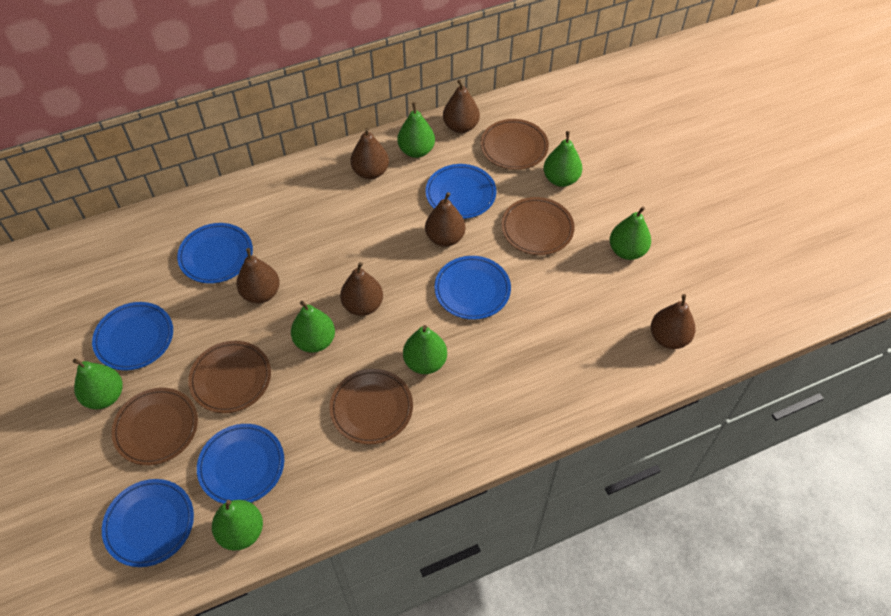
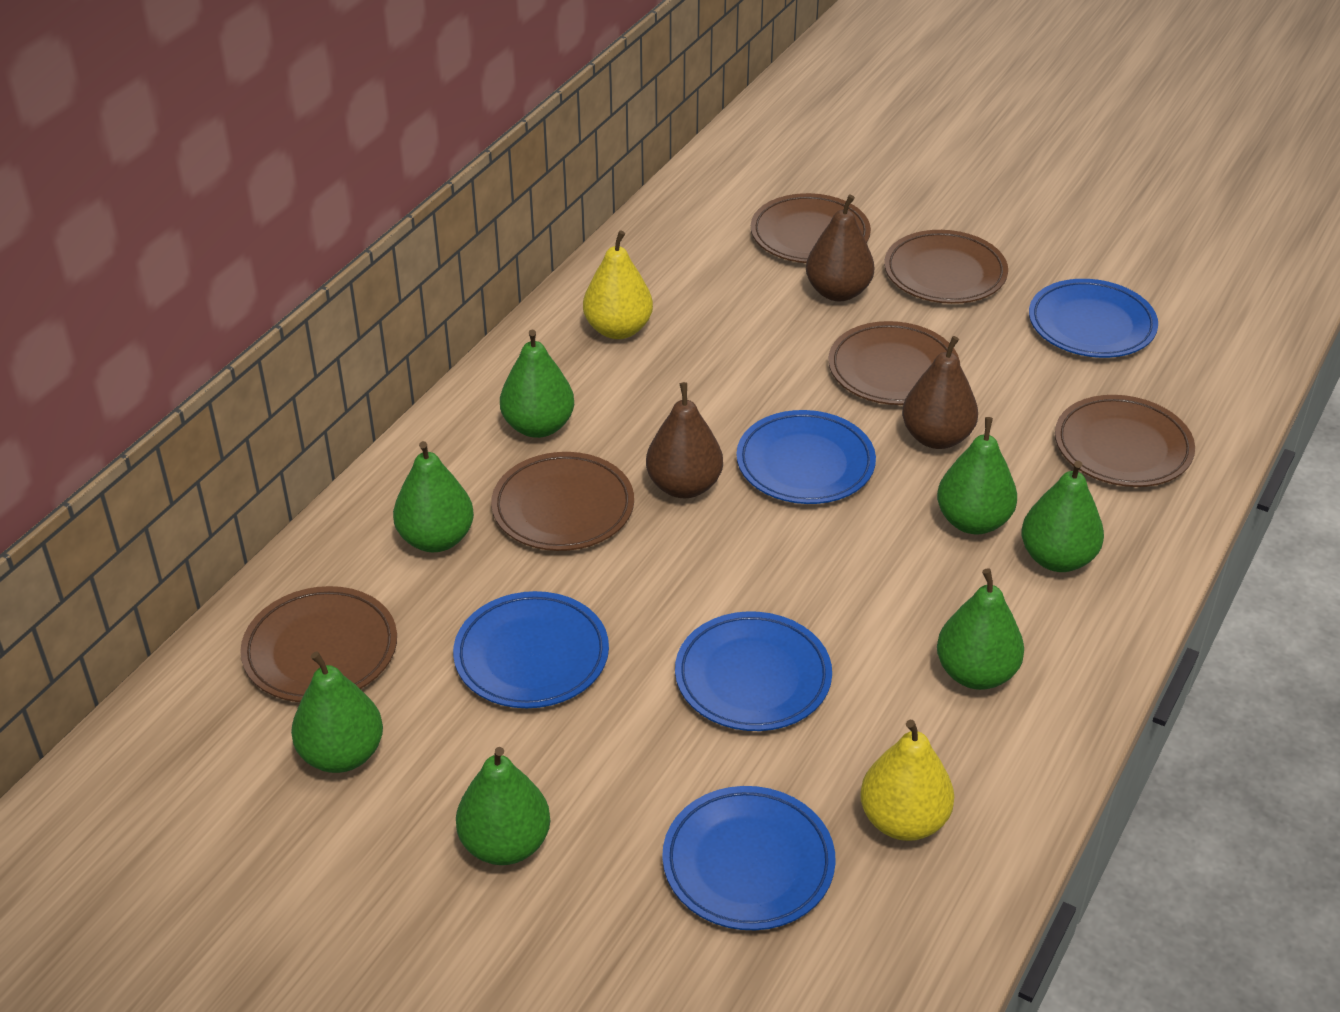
blue plate: 6 -> 5
brown pear: 6 -> 3
brown plate: 5 -> 6
yellow pear: 0 -> 2

